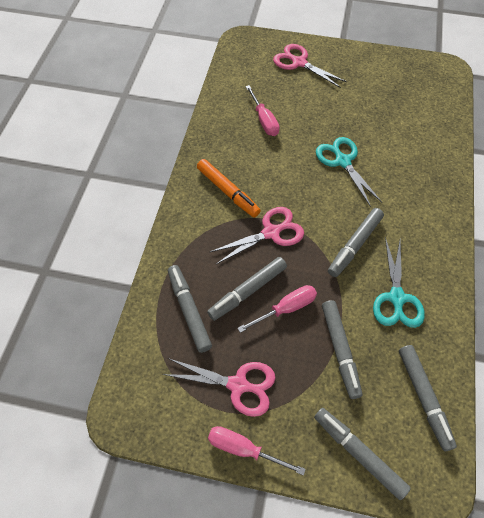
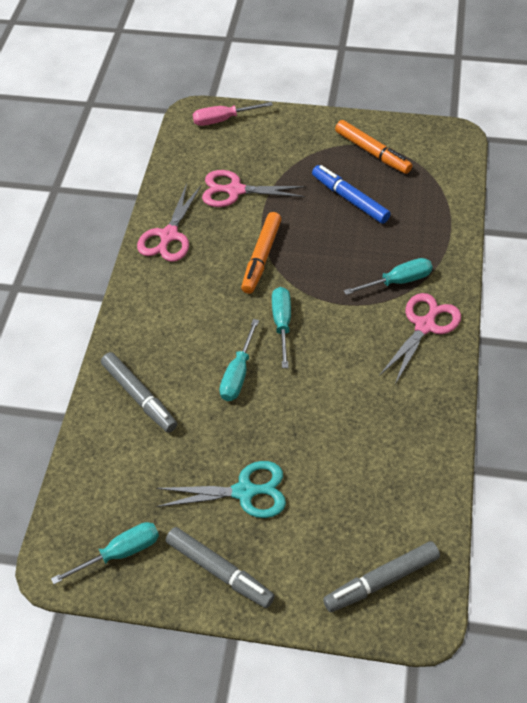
blue marker: 0 -> 1
grey marker: 6 -> 3
orange marker: 1 -> 2
pink screwdriver: 3 -> 1
turquoise scissors: 2 -> 1
turquoise screwdriver: 0 -> 4

